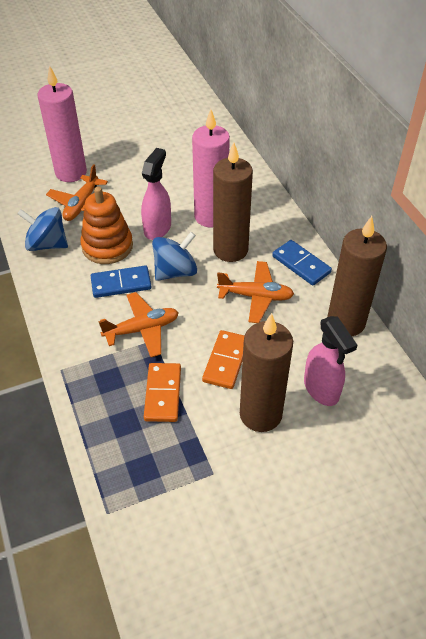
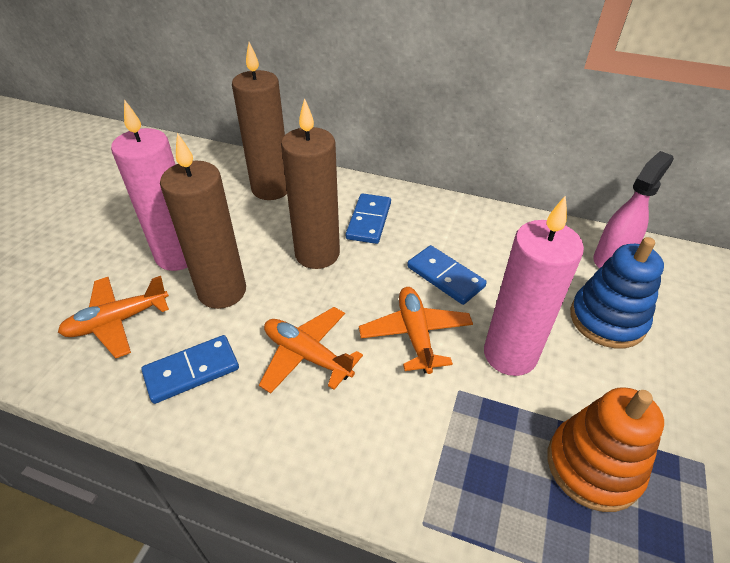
blue domino: 2 -> 3
blue spinning top: 2 -> 0
blue stacking toy: 0 -> 1
orange domino: 2 -> 0
pink spray bottle: 2 -> 1

